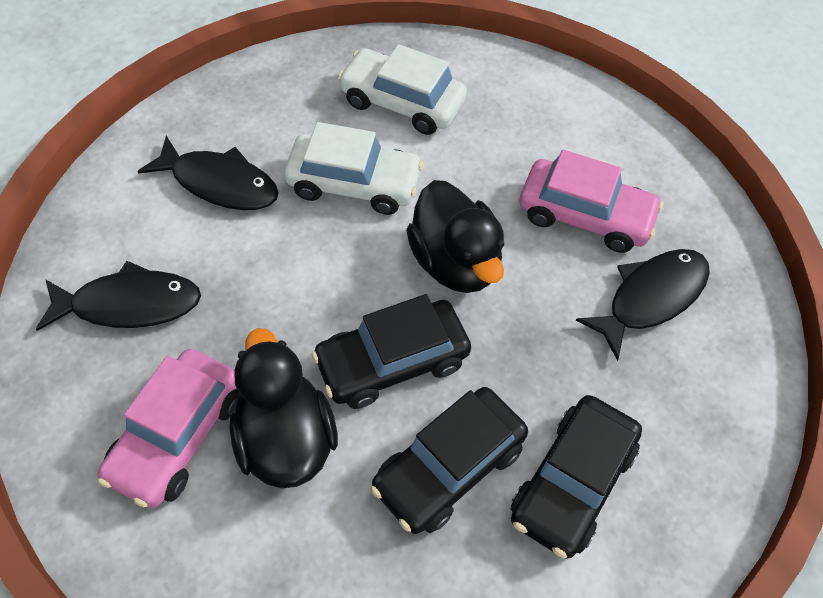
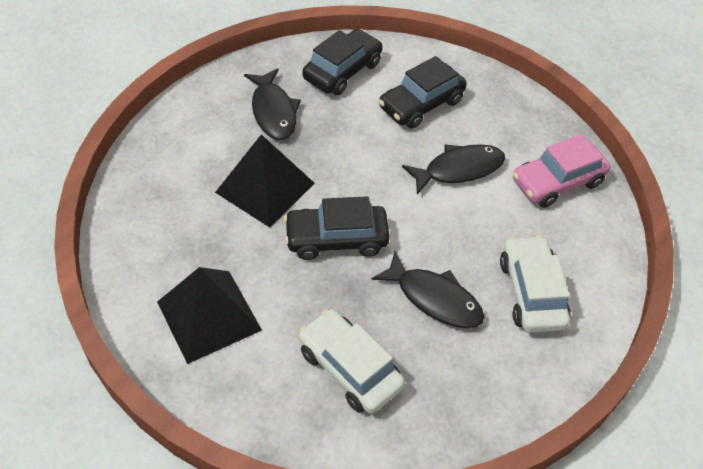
black duck: 2 -> 0
black pyramid: 0 -> 2
pink car: 2 -> 1

